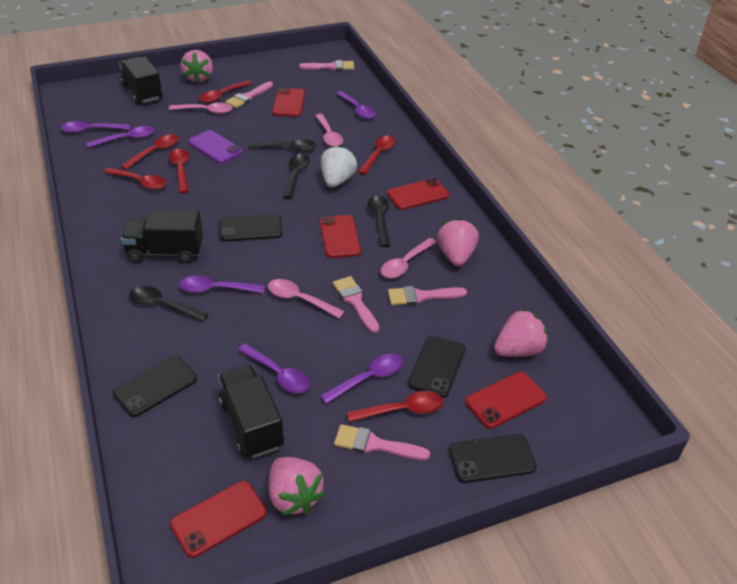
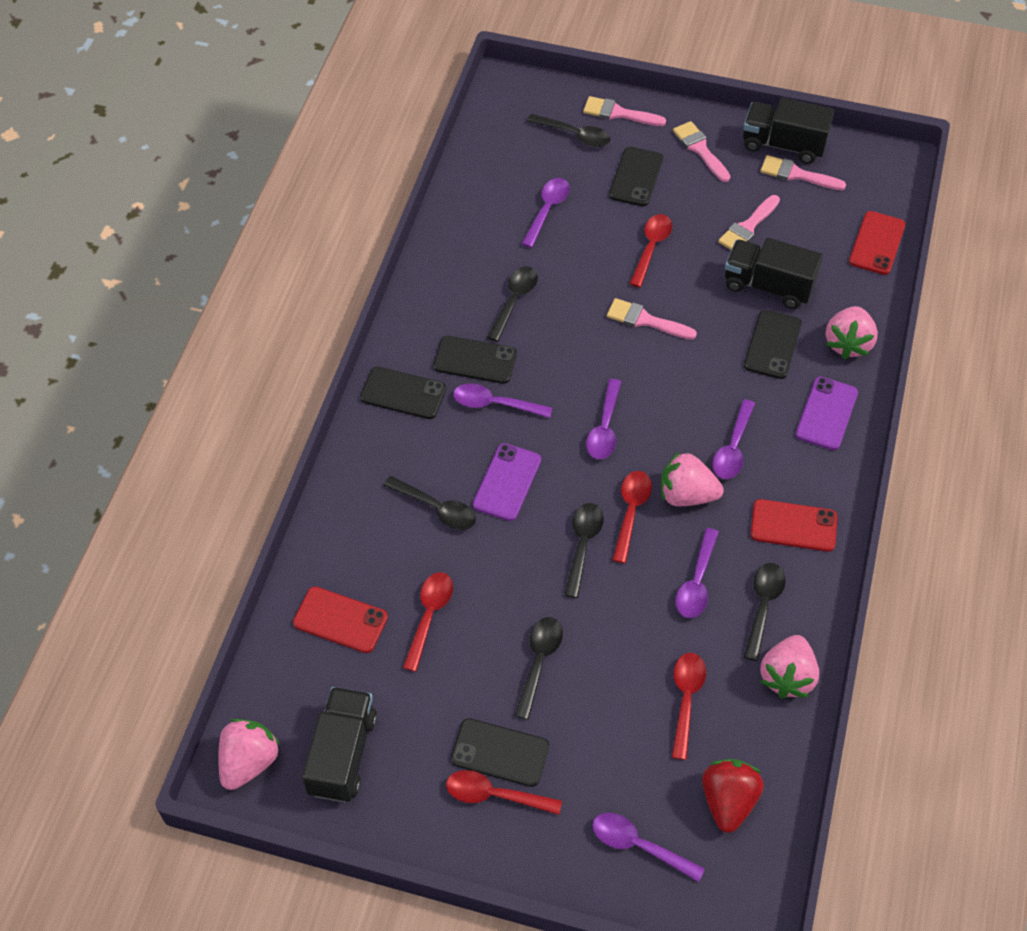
black phone: 4 -> 5
black spoon: 4 -> 6
pink spoon: 4 -> 0
purple phone: 1 -> 2
red phone: 5 -> 3
red spoon: 6 -> 5
red strawberry: 0 -> 1
white strawberry: 1 -> 0

